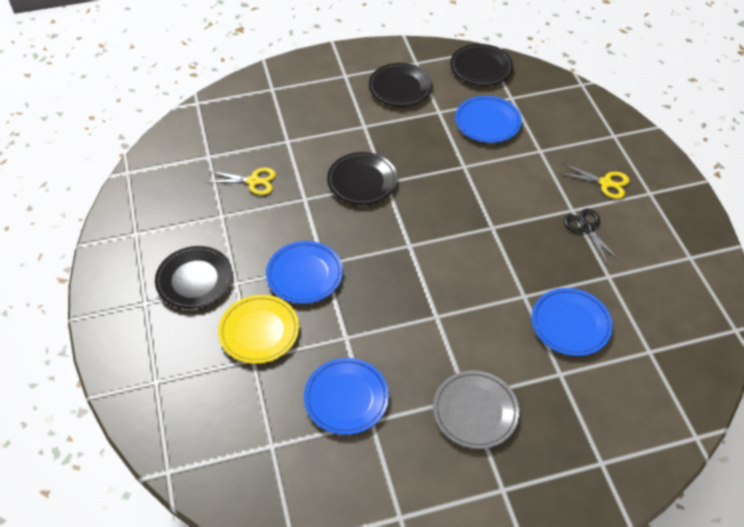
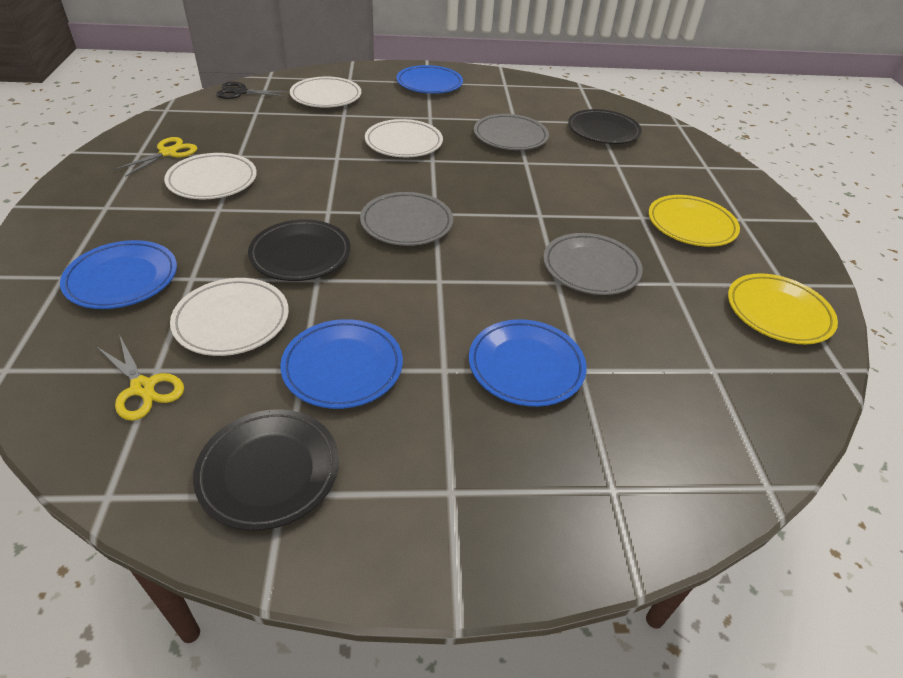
black plate: 4 -> 3
grey plate: 1 -> 3
white plate: 0 -> 4
yellow plate: 1 -> 2

